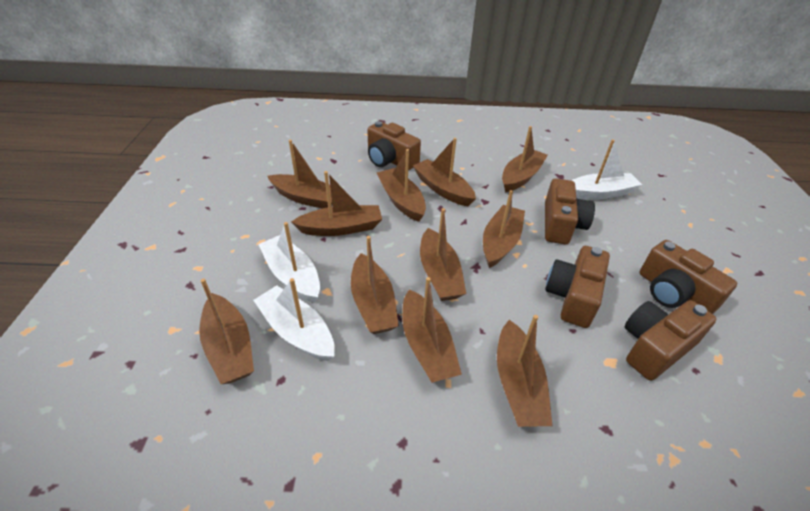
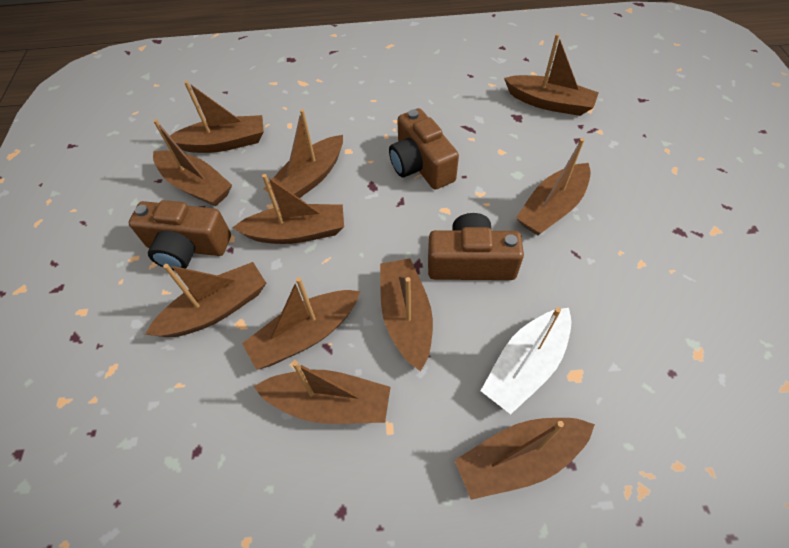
brown camera: 5 -> 3
white boat: 3 -> 1

